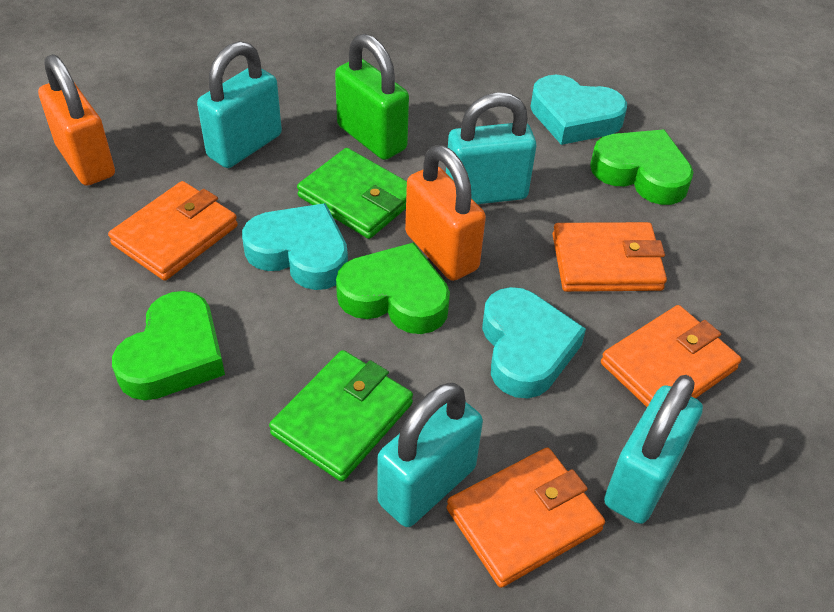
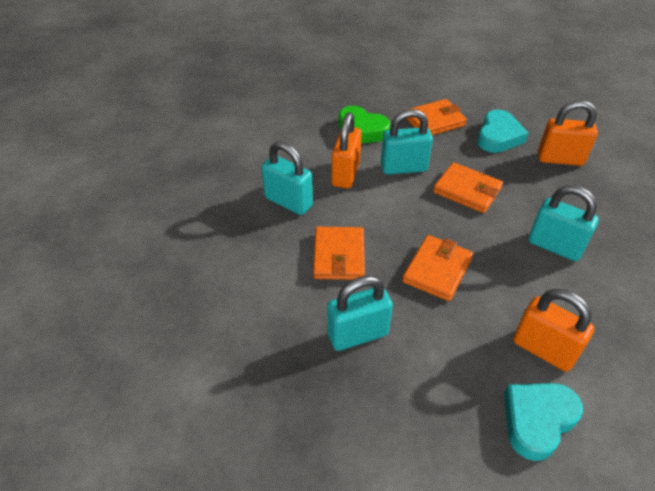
green heart: 3 -> 1
green padlock: 1 -> 0
green wallet: 2 -> 0
orange padlock: 2 -> 3
turquoise heart: 3 -> 2

